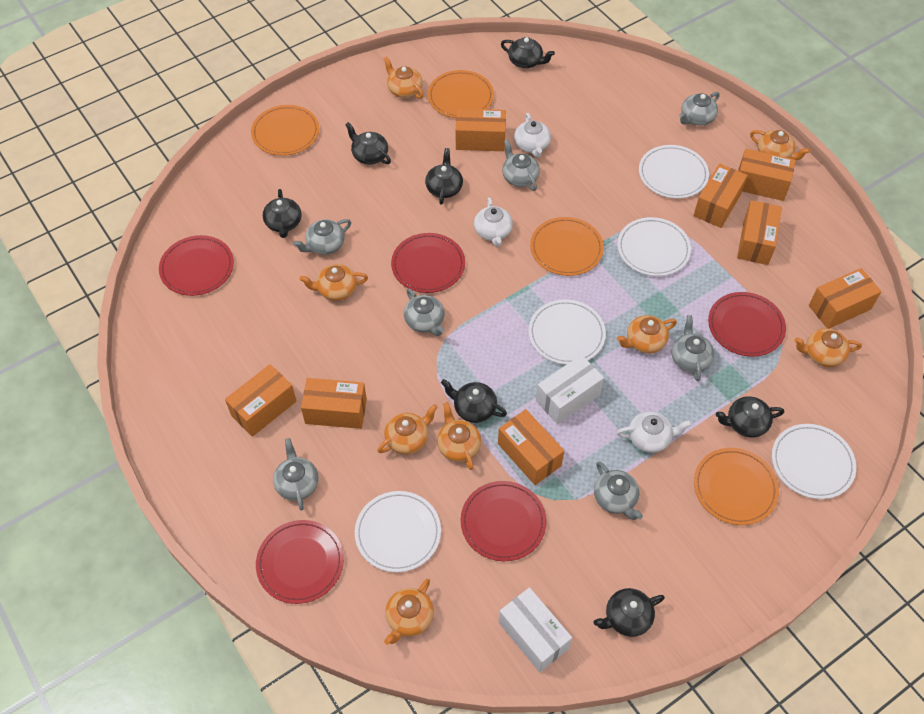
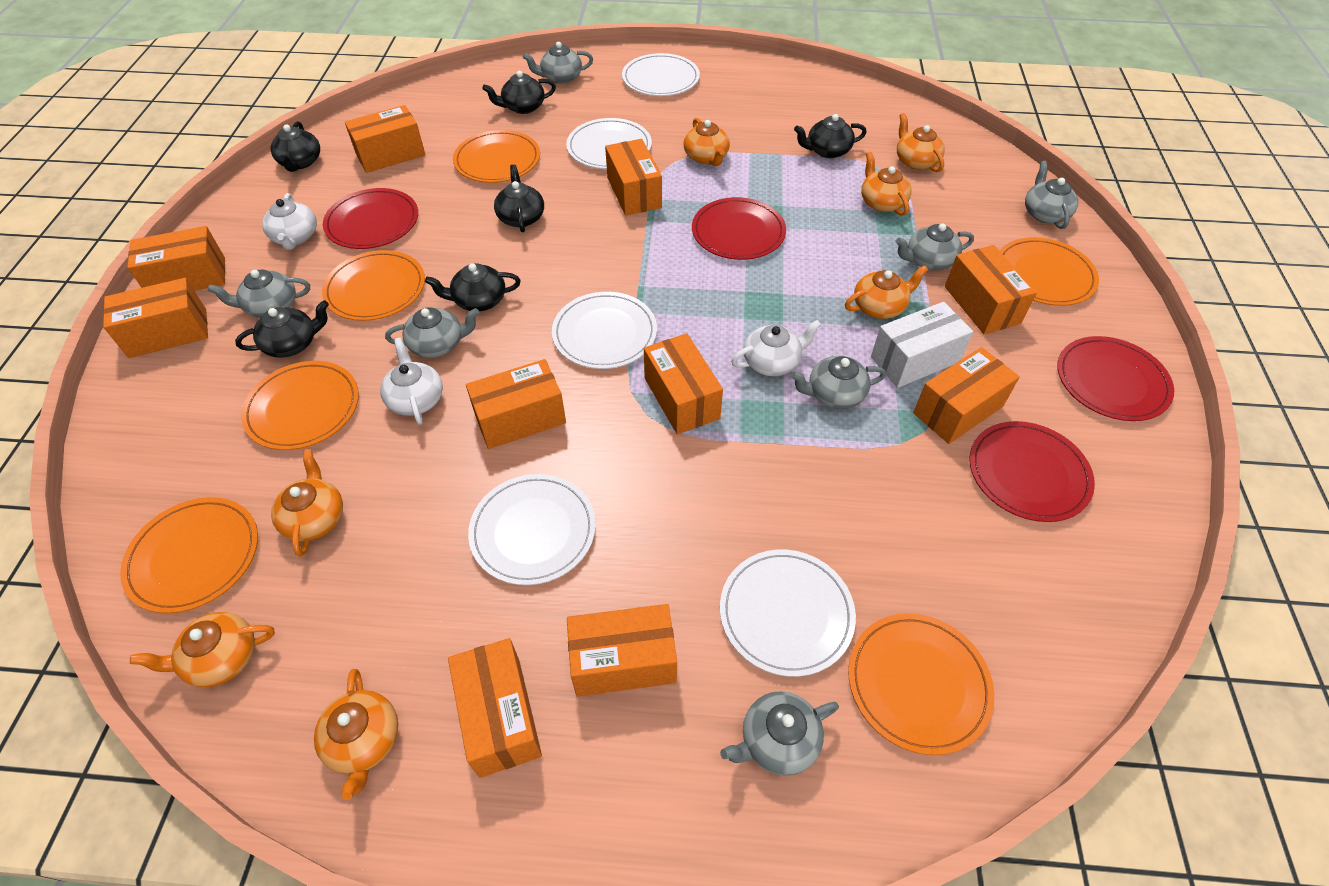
black teapot: 7 -> 6
orange box: 8 -> 10
orange plate: 4 -> 6
orange teapot: 8 -> 7
red plate: 5 -> 4
white box: 2 -> 1

